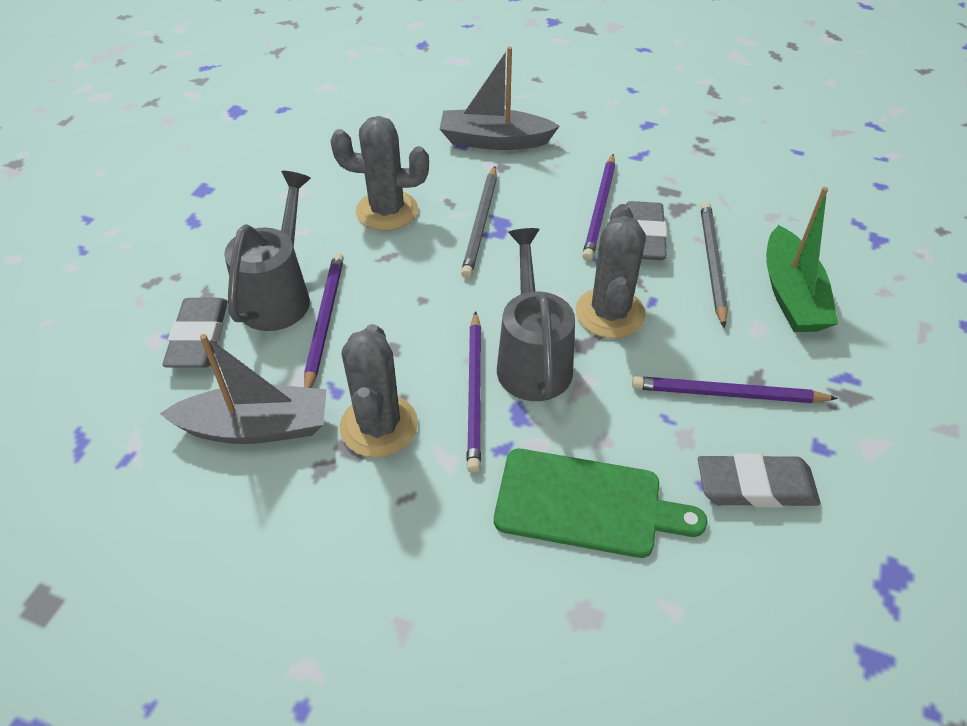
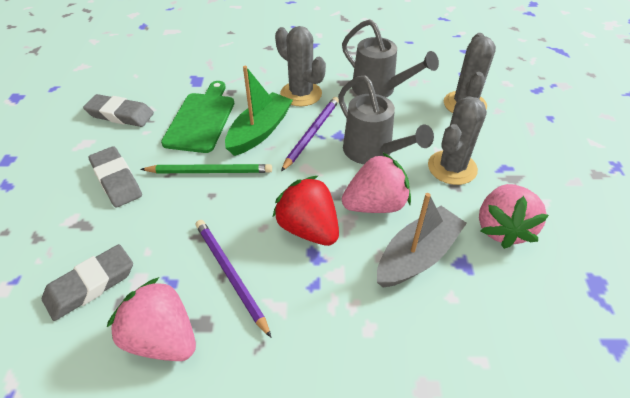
green pencil: 0 -> 1
grey boat: 2 -> 1
grey pencil: 2 -> 0
pink strawberry: 0 -> 3
purple pencil: 4 -> 2
red strawberry: 0 -> 1

